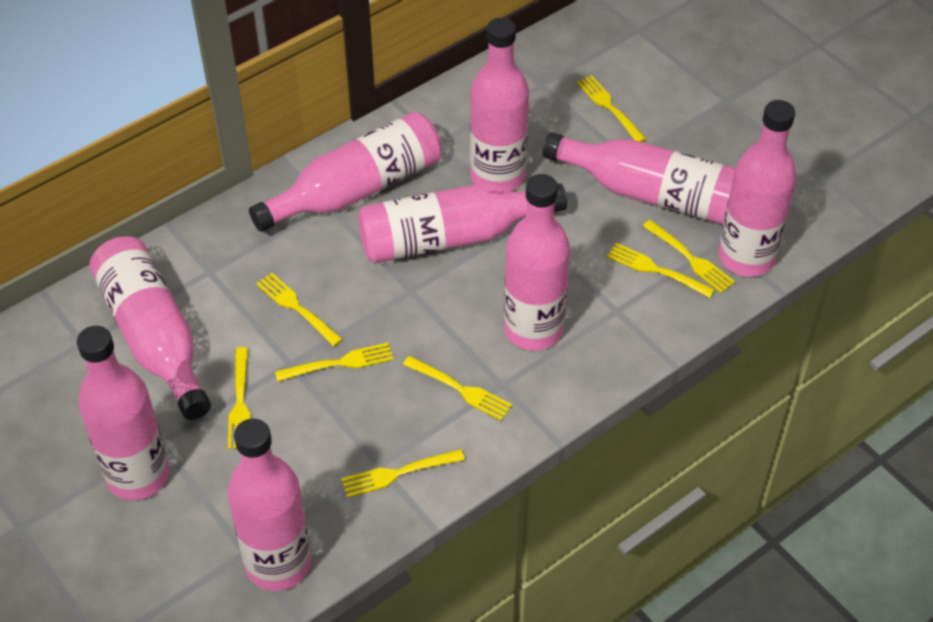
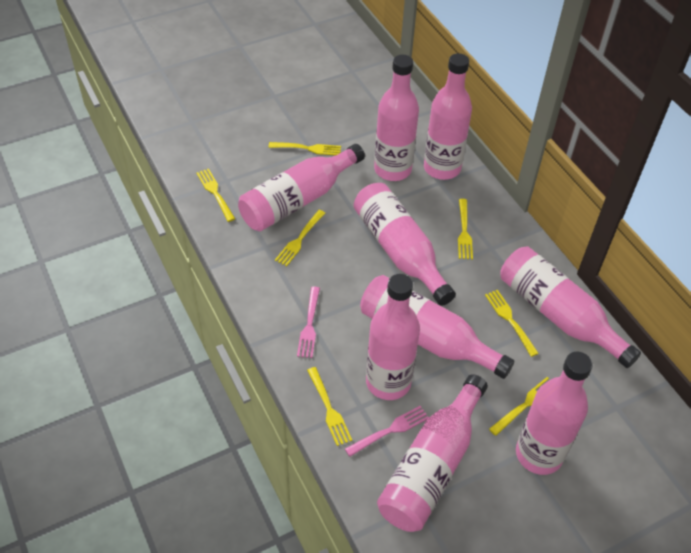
pink fork: 0 -> 2
yellow fork: 8 -> 7

